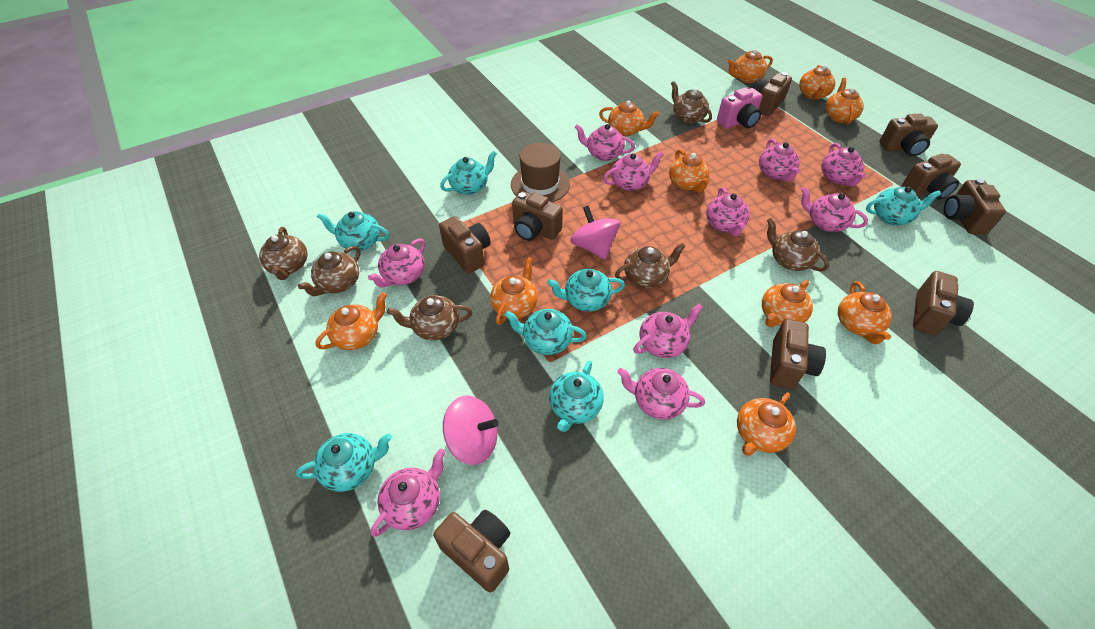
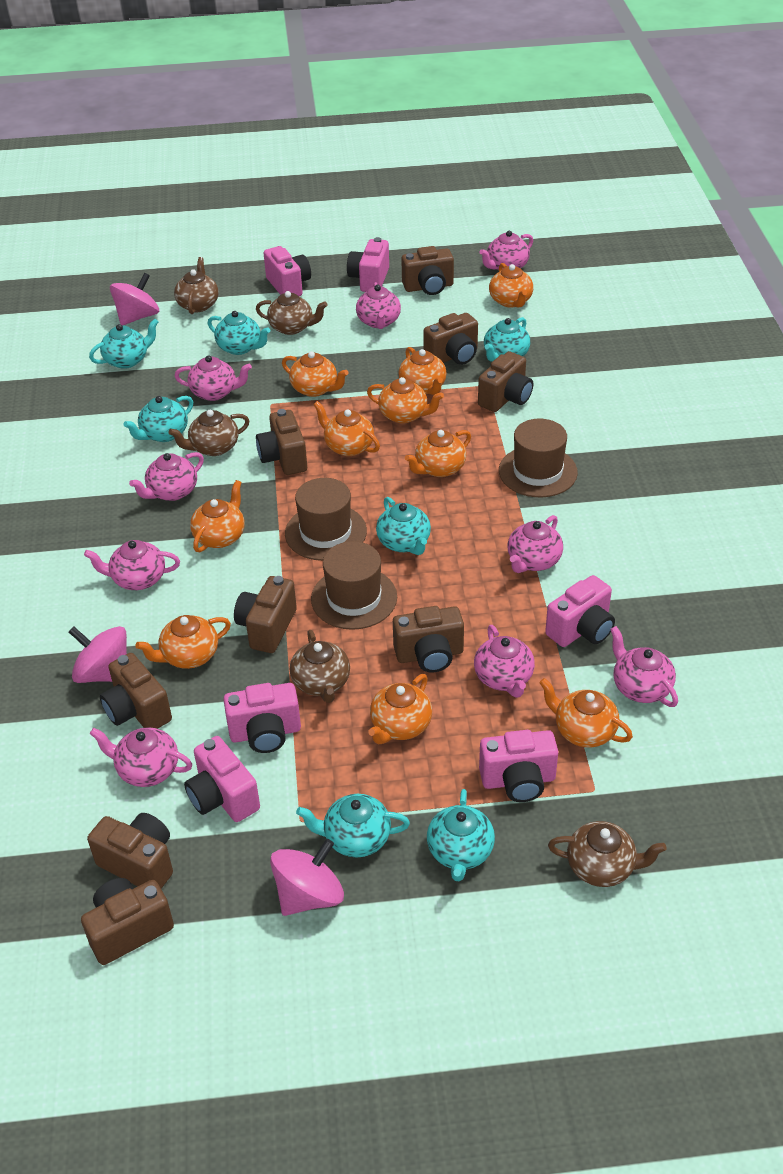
brown hat: 1 -> 3
brown teapot: 6 -> 5
pink camera: 1 -> 6
pink spinning top: 2 -> 3
pink teapot: 10 -> 9

